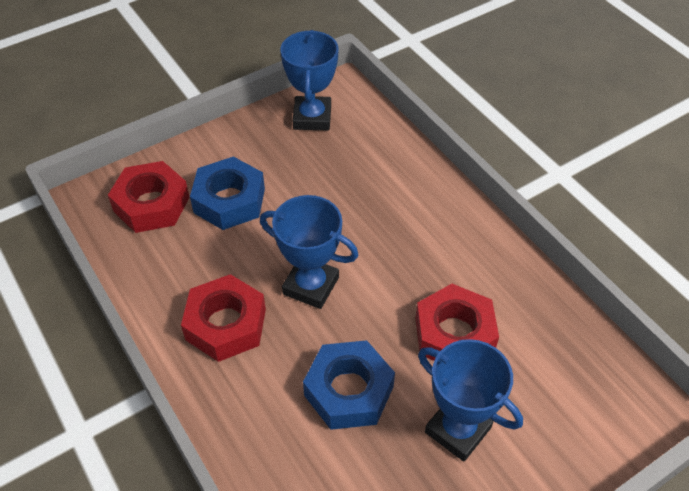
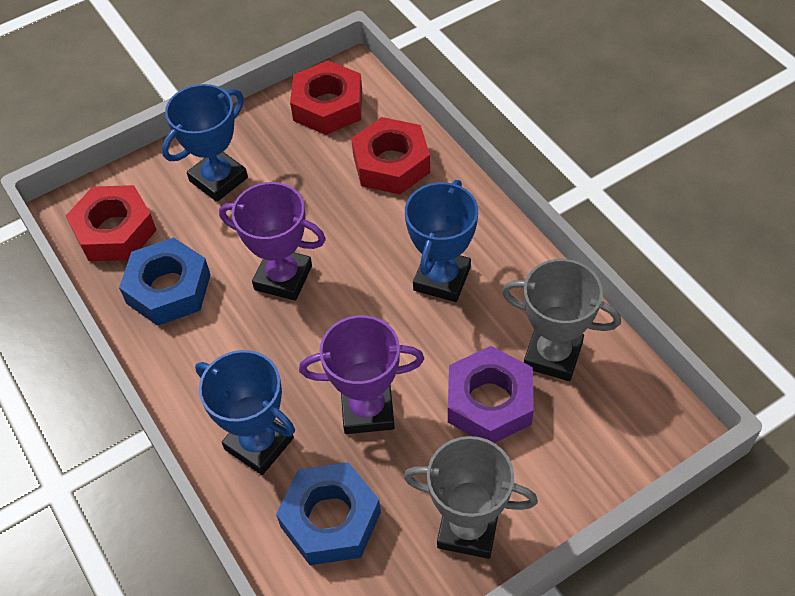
grey trophy: 0 -> 2
purple nut: 0 -> 1
purple trophy: 0 -> 2

